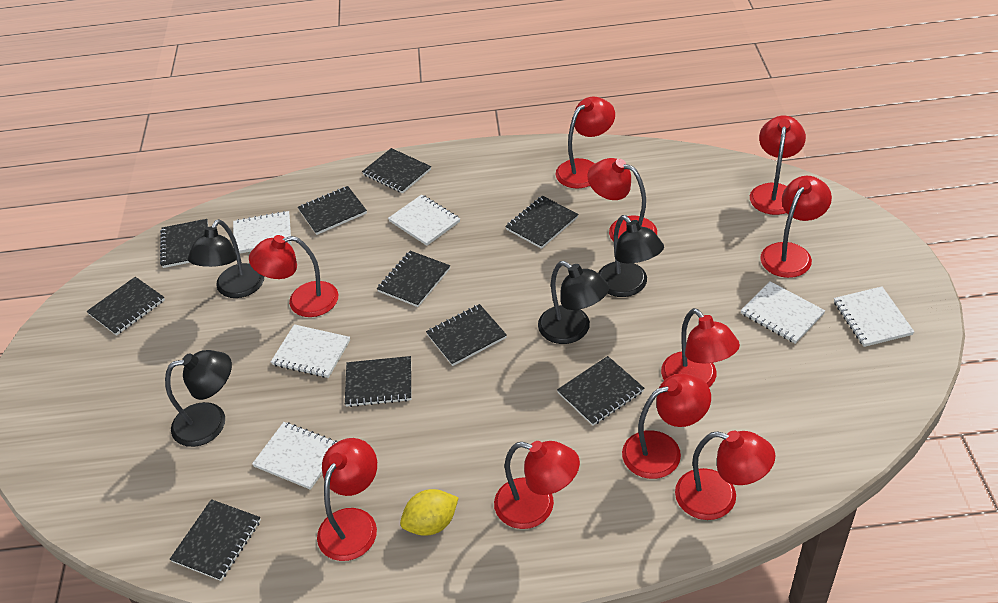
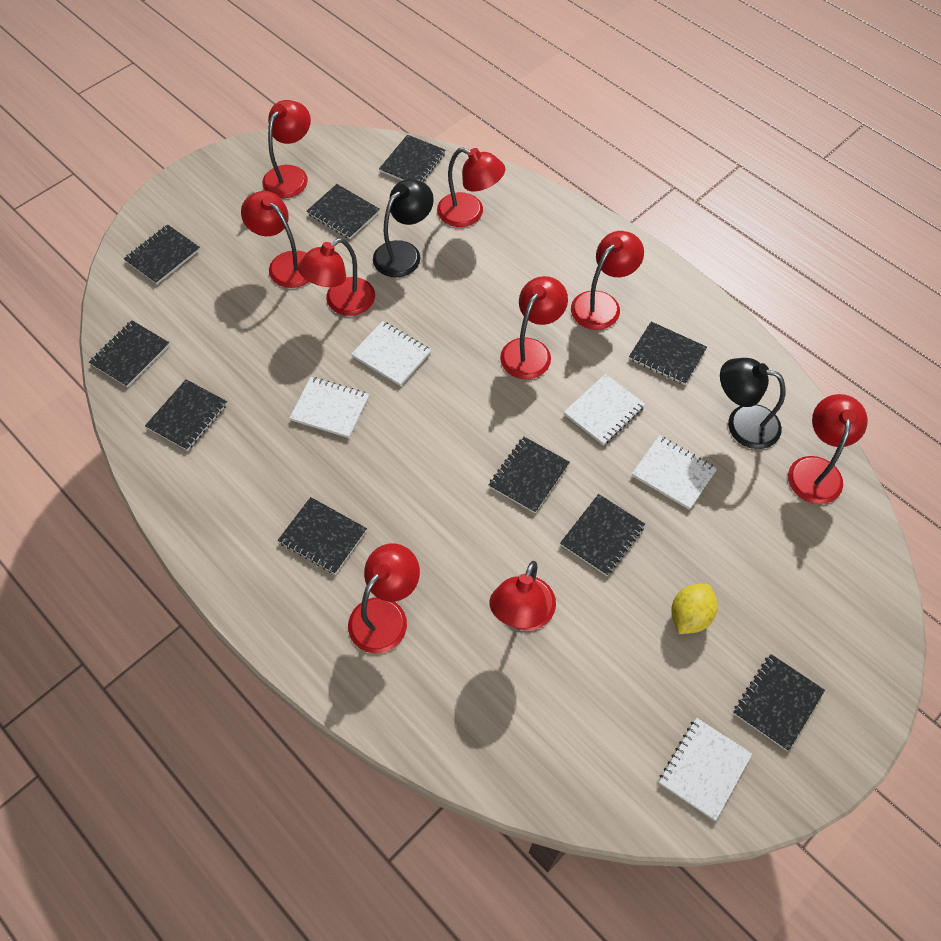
black lamp: 4 -> 2
red lamp: 10 -> 9
white notebook: 6 -> 5

